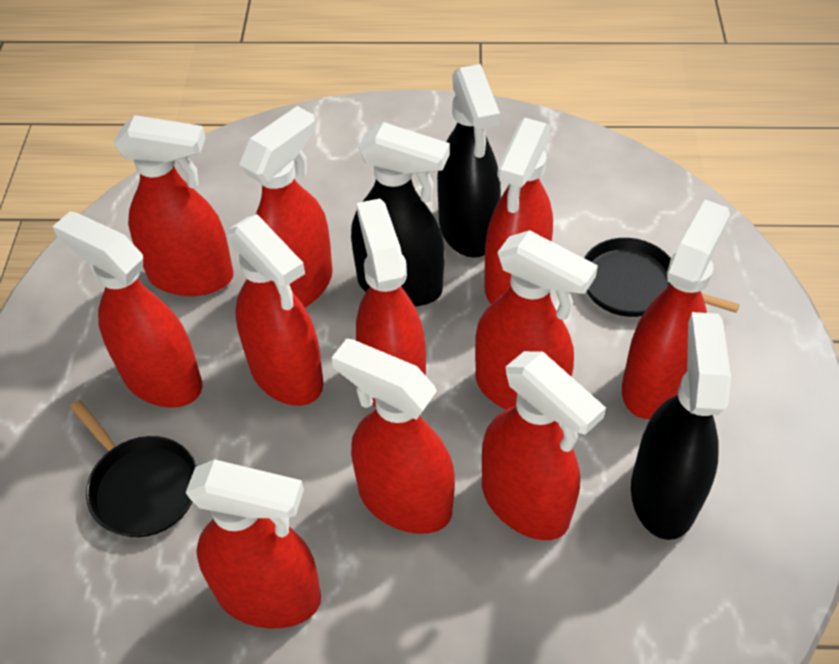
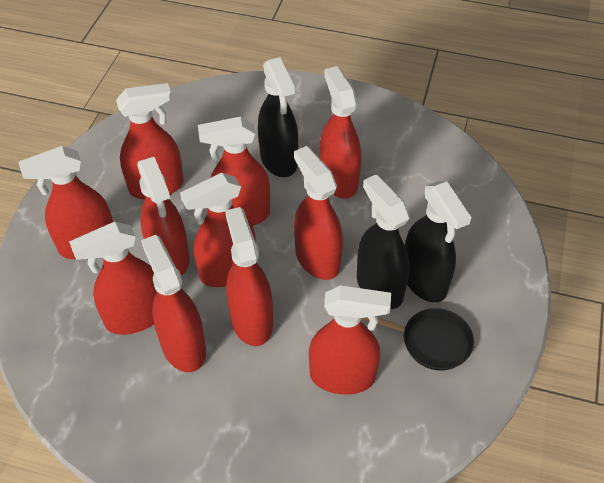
black pan: 2 -> 1

